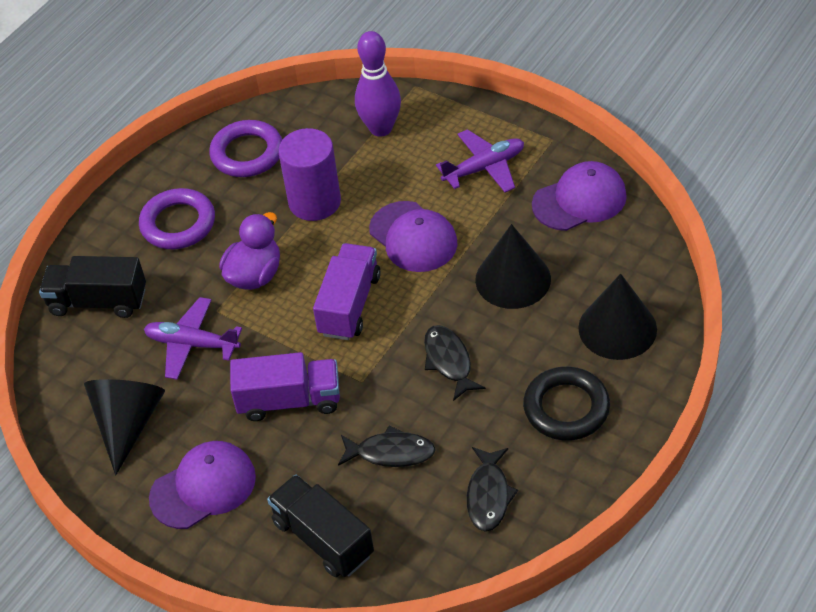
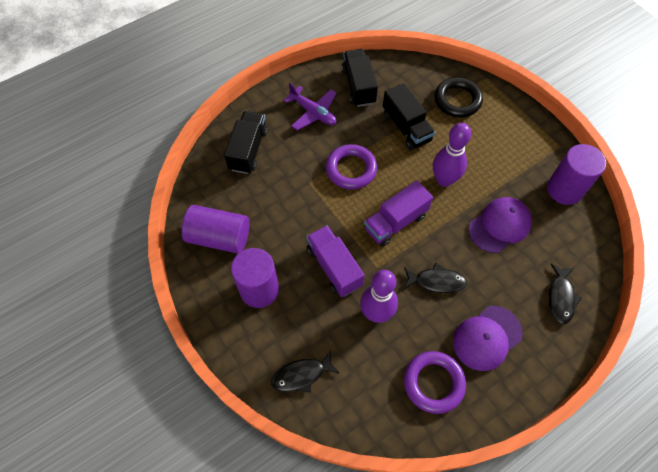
black cone: 3 -> 0
black truck: 2 -> 3
purple bowling pin: 1 -> 2
purple cap: 3 -> 2
purple cylinder: 1 -> 3
purple duck: 1 -> 0
purple plane: 2 -> 1

